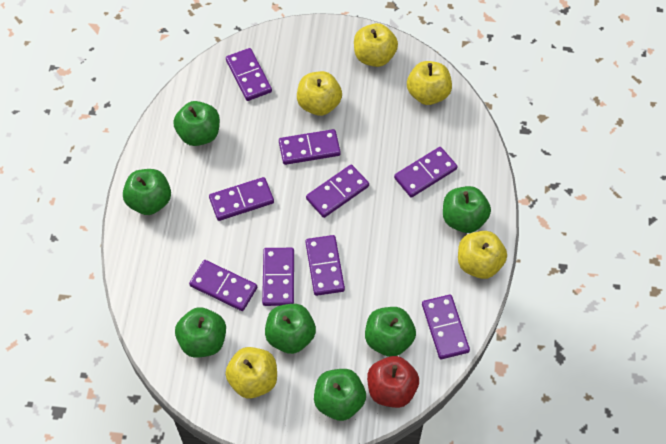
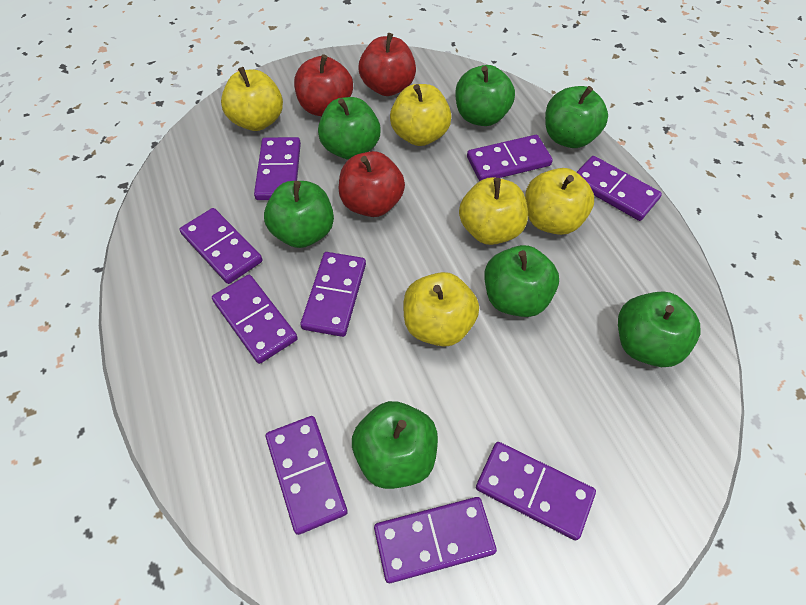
red apple: 1 -> 3

